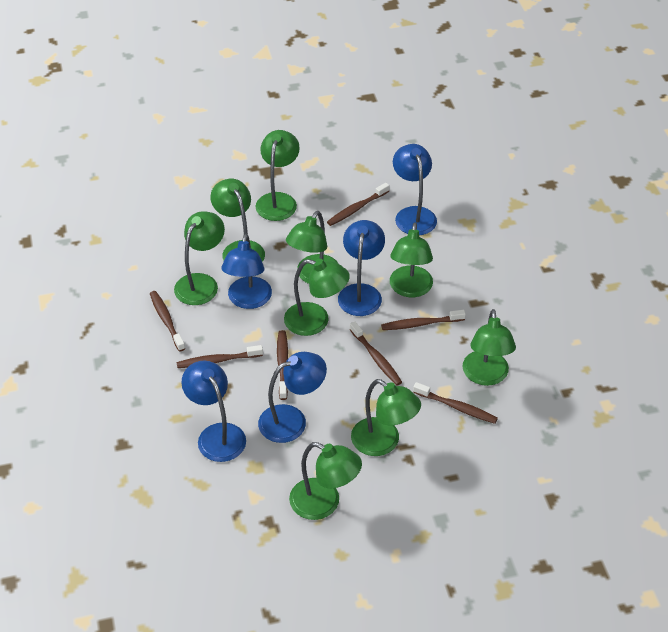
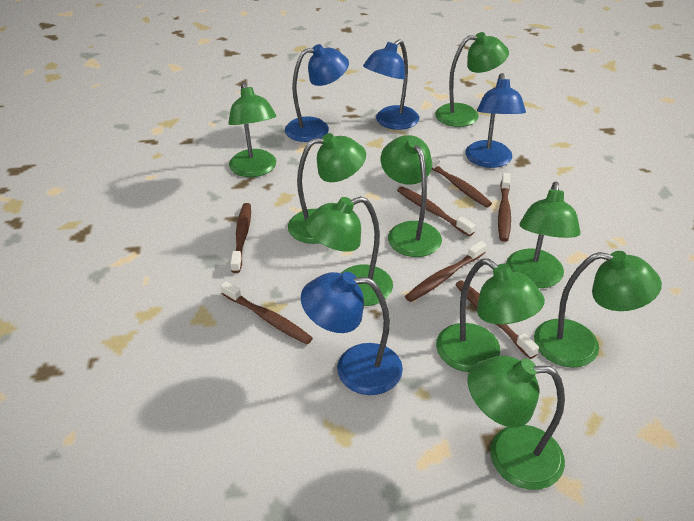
blue lamp: 5 -> 4

